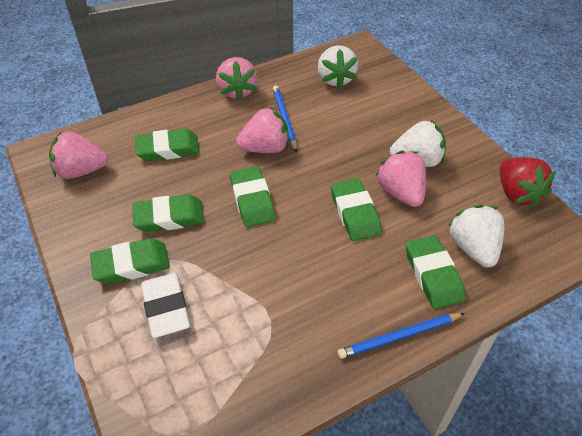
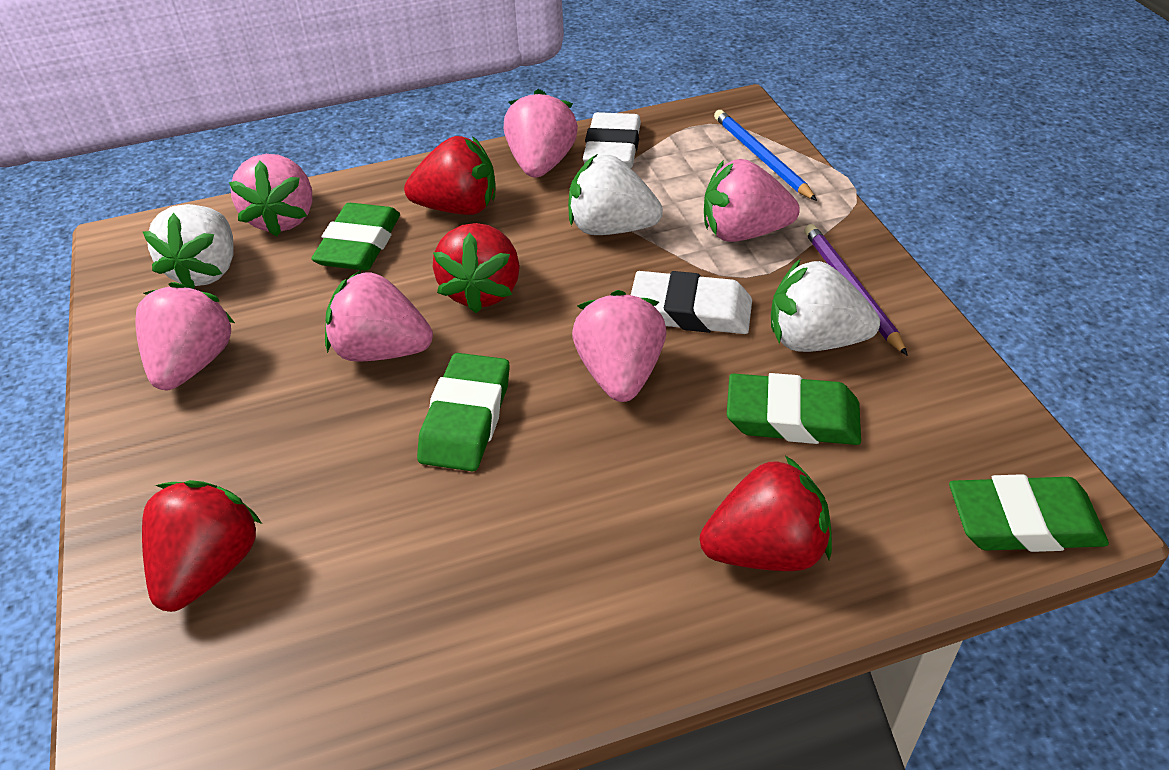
blue pencil: 2 -> 1
green eraser: 6 -> 4
pink strawberry: 4 -> 6
purple pencil: 0 -> 1
red strawberry: 1 -> 4
white eraser: 1 -> 2

